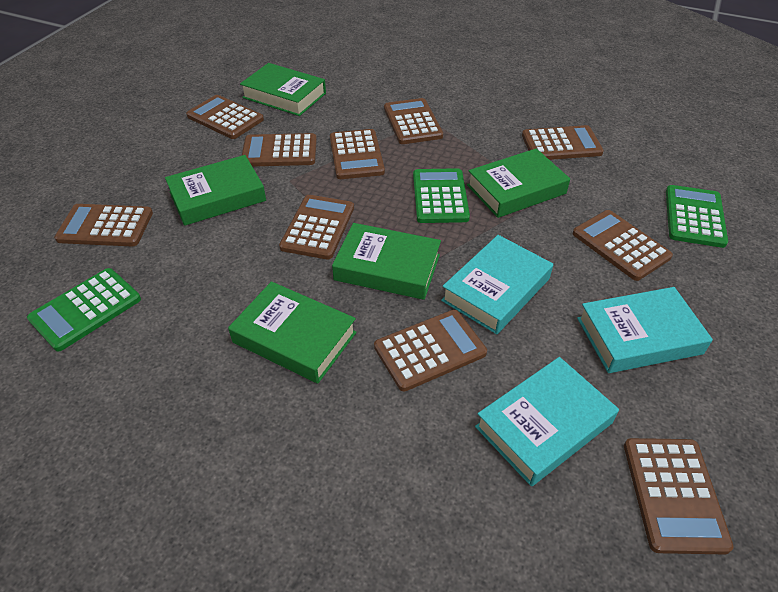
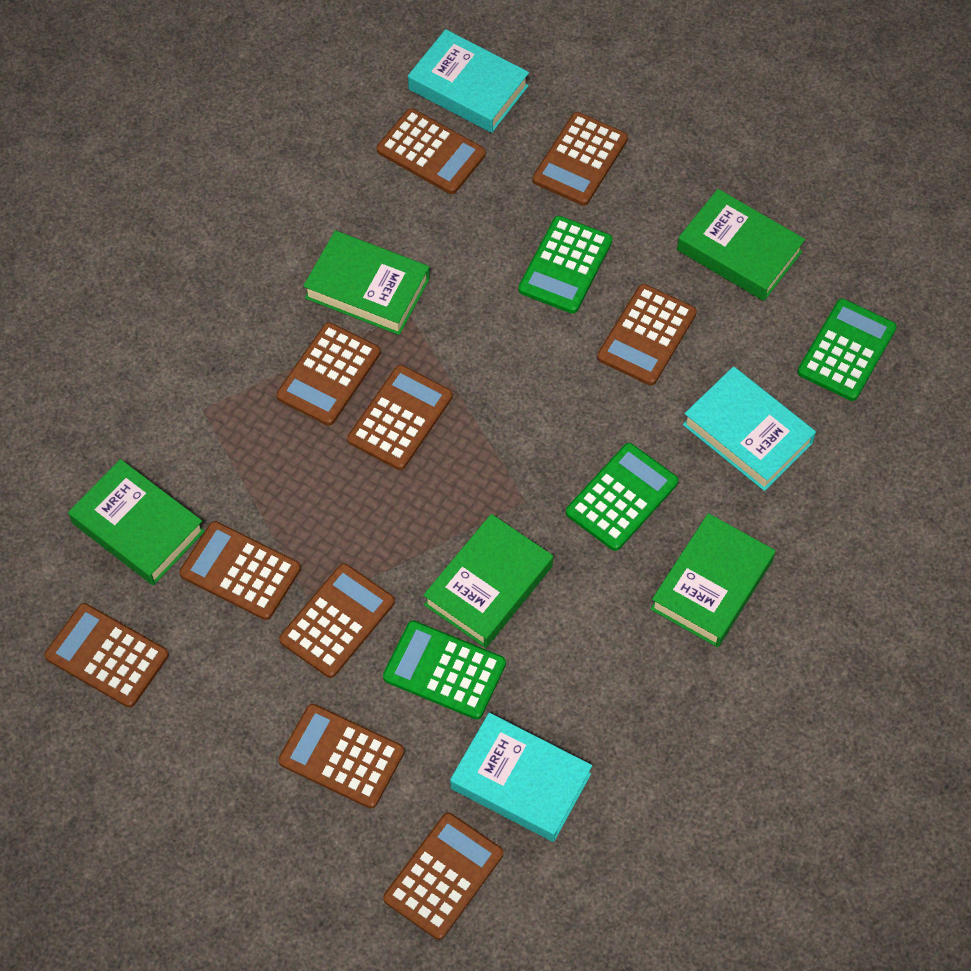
green calculator: 3 -> 4

